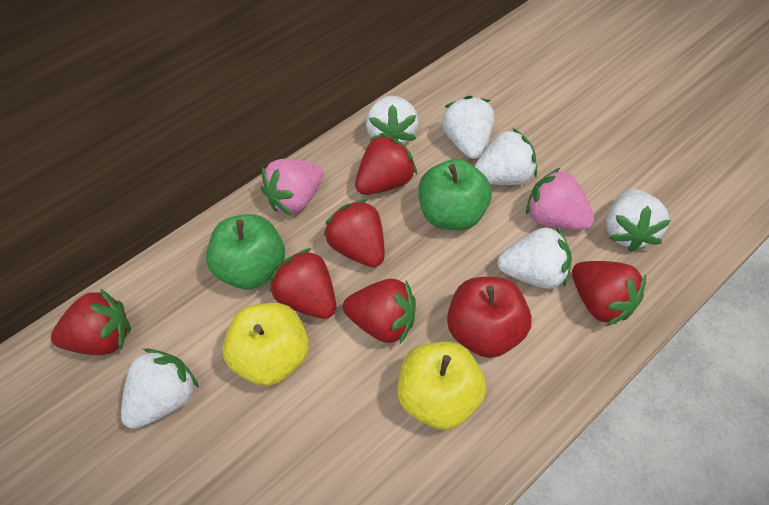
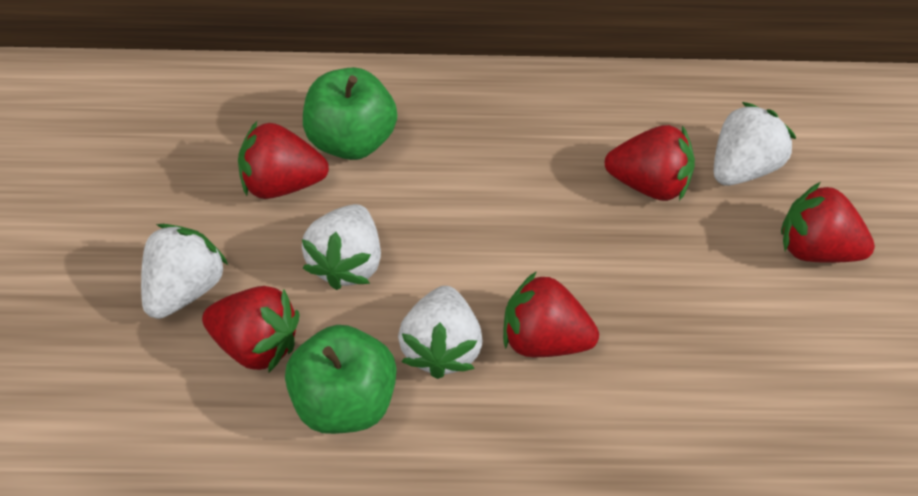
pink strawberry: 2 -> 0
red apple: 1 -> 0
red strawberry: 6 -> 5
white strawberry: 6 -> 4
yellow apple: 2 -> 0

